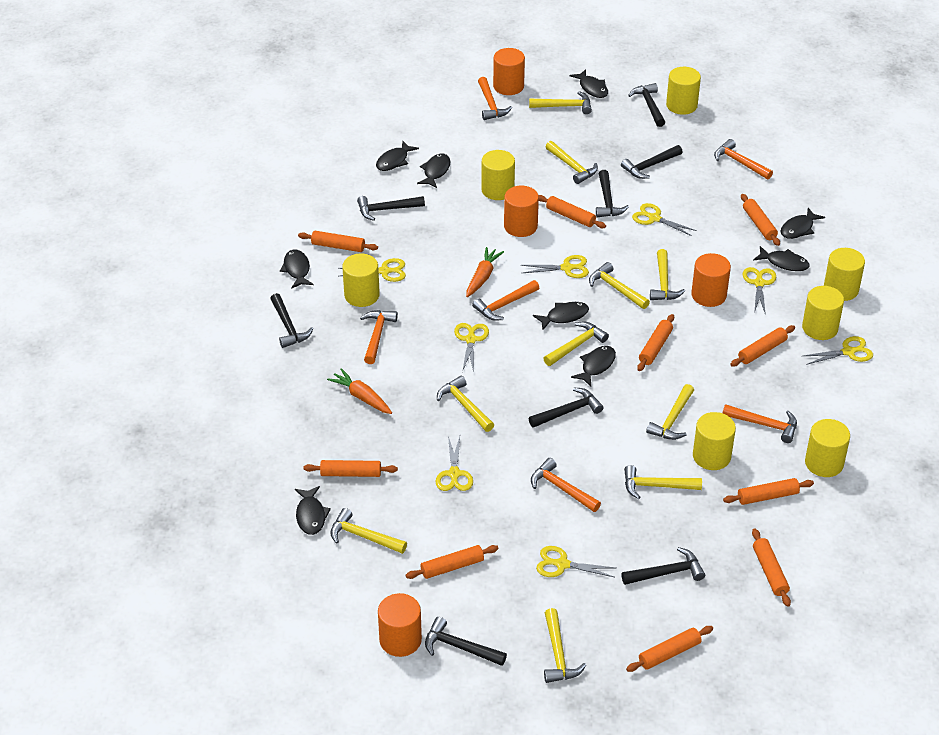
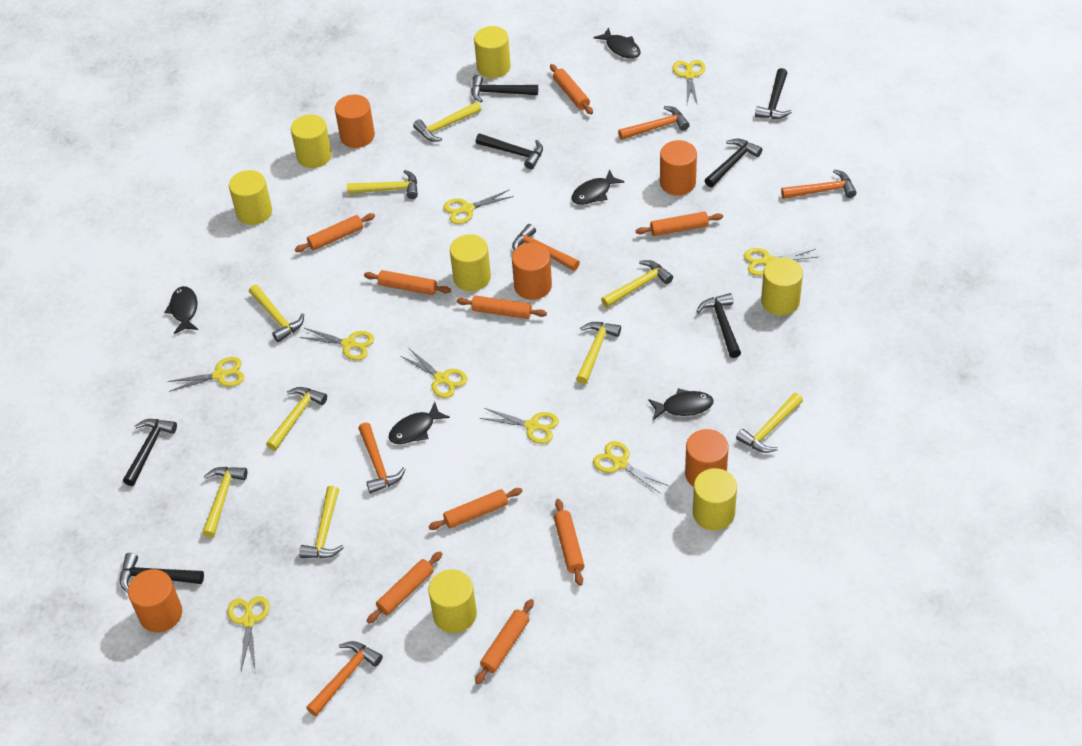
black fish: 9 -> 5
black hammer: 8 -> 7
orange carrot: 2 -> 0
orange cylinder: 4 -> 5
orange hammer: 6 -> 5
orange rolling pin: 10 -> 9
yellow hammer: 10 -> 9
yellow scissors: 8 -> 9

